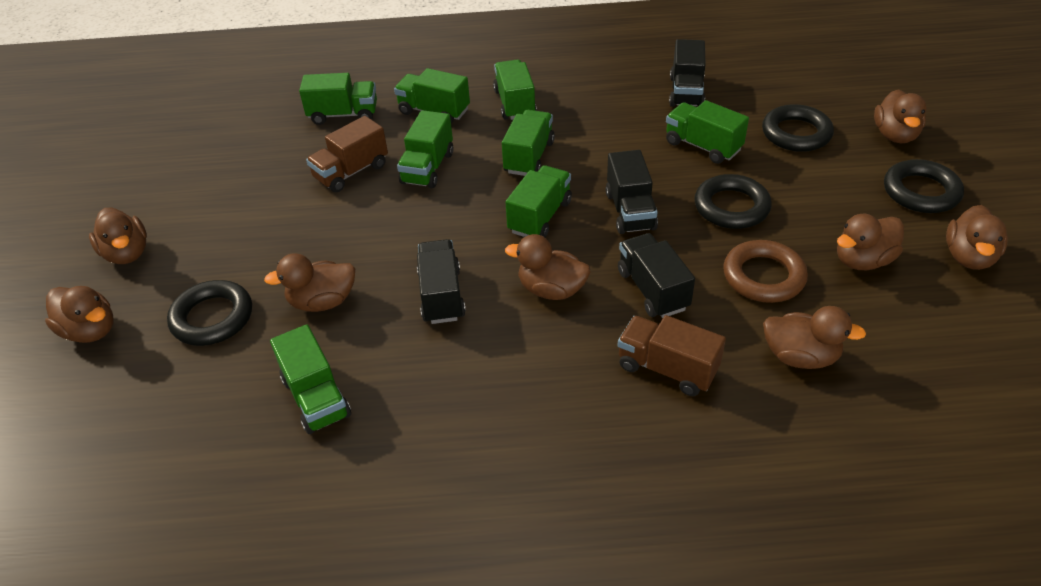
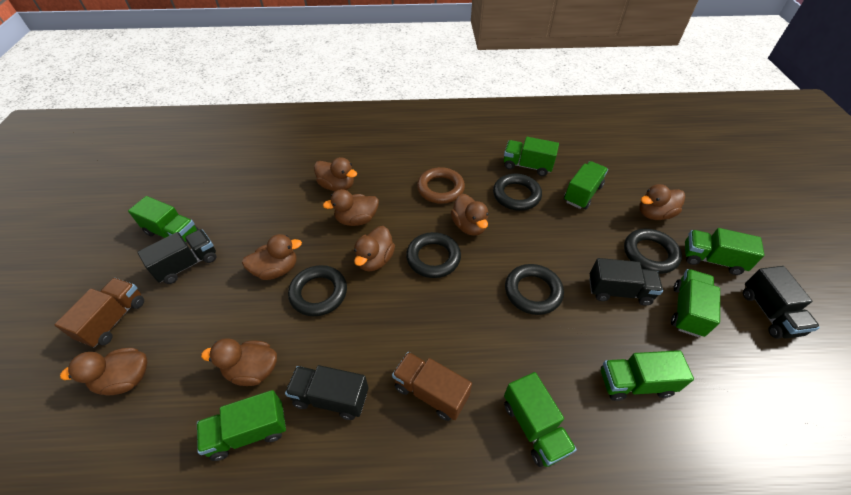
black ring: 4 -> 5

